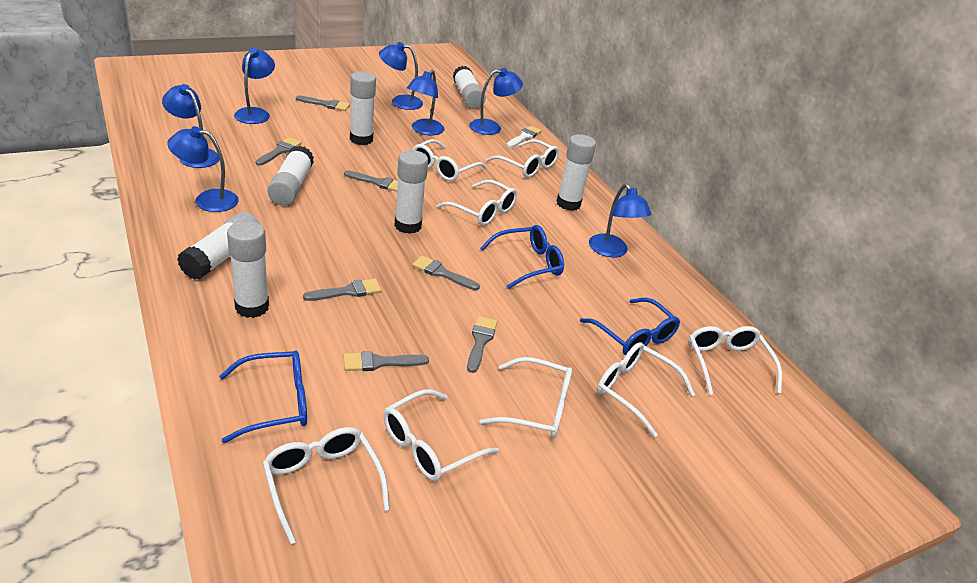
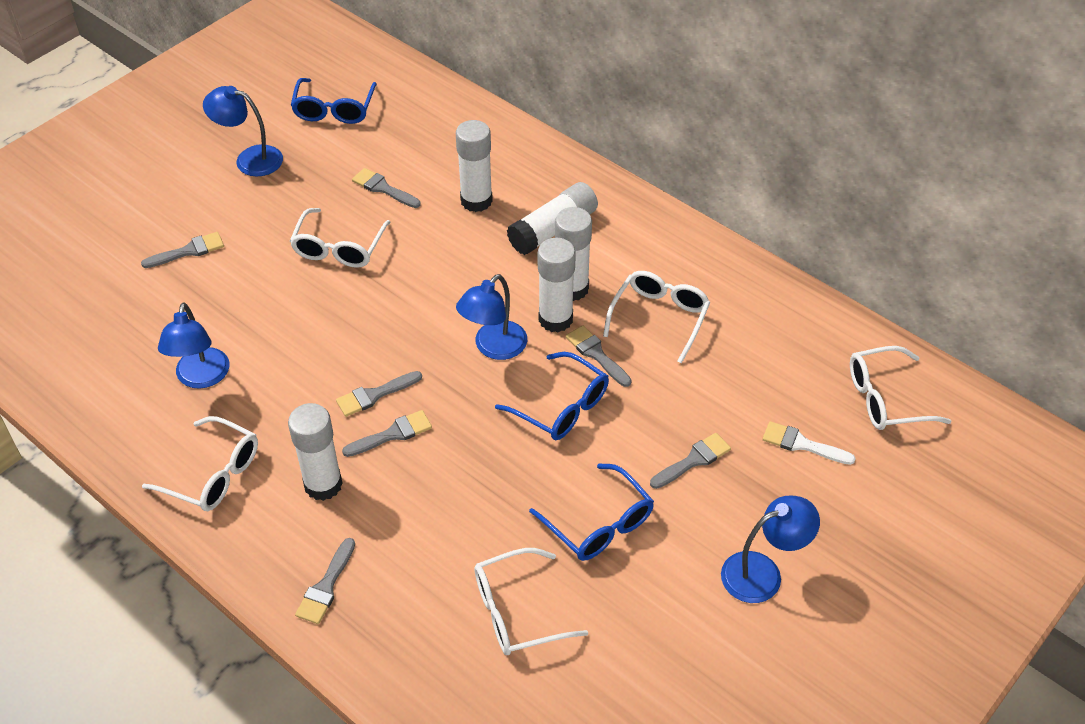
blue lamp: 7 -> 4
white glasses: 8 -> 5
white glue stick: 7 -> 5

